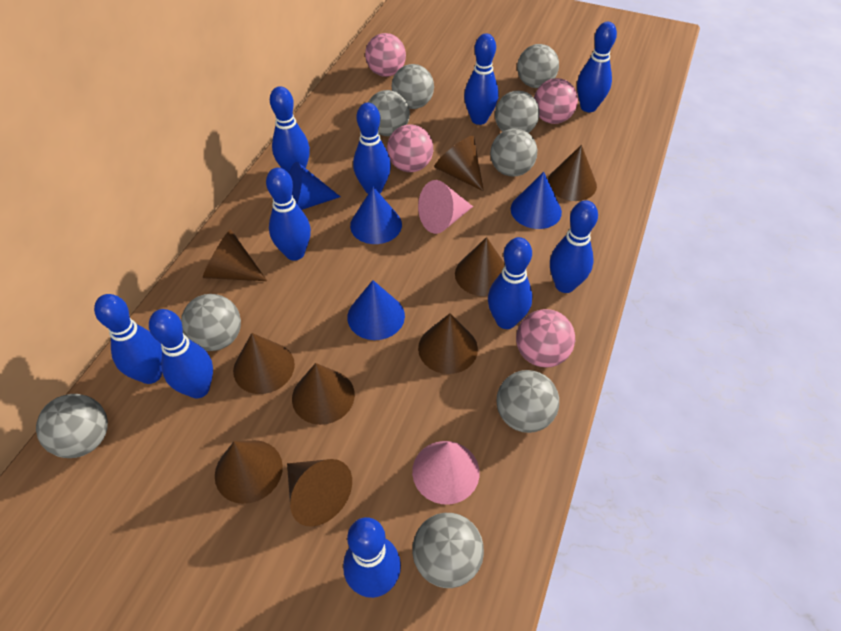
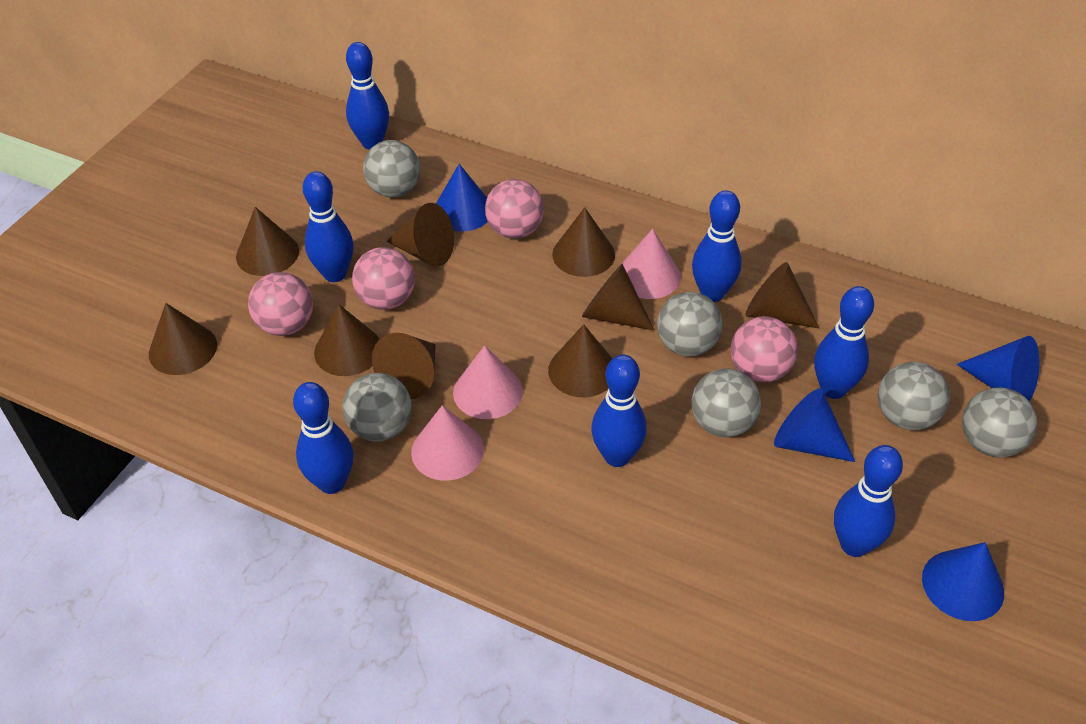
blue bowling pin: 10 -> 7
grey ball: 9 -> 6
pink cone: 2 -> 3

